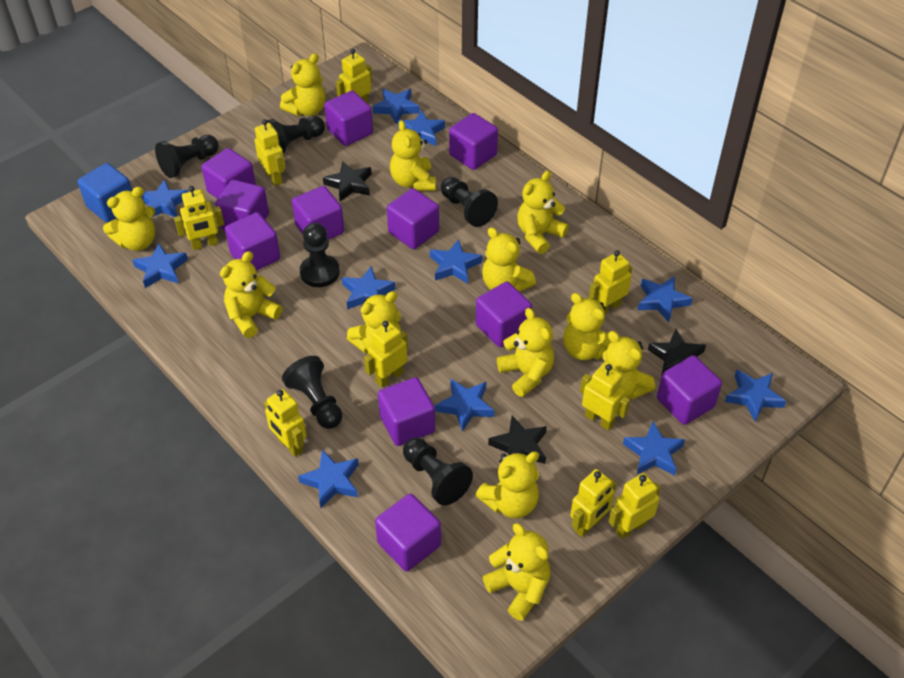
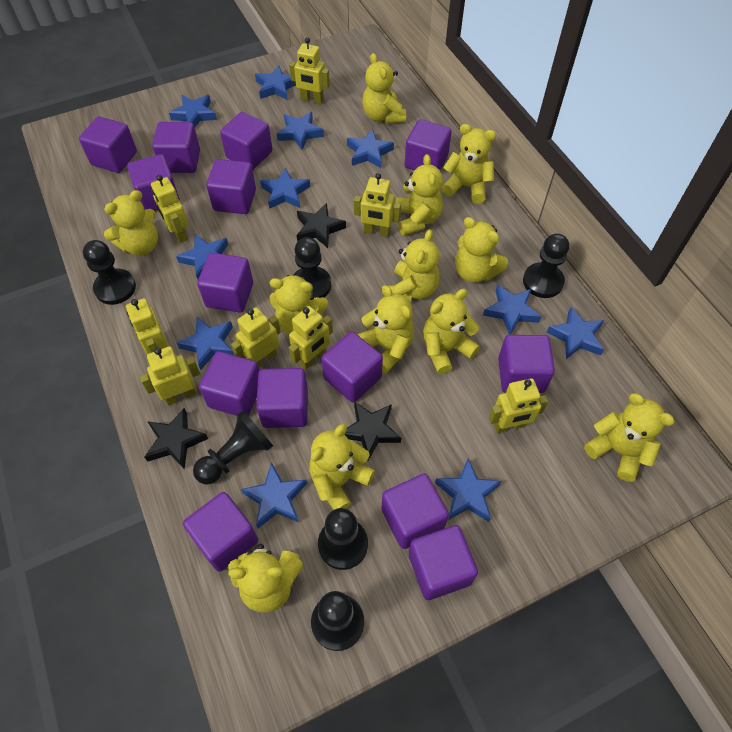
blue cube: 1 -> 0
purple cube: 11 -> 14
yellow robot: 9 -> 8

